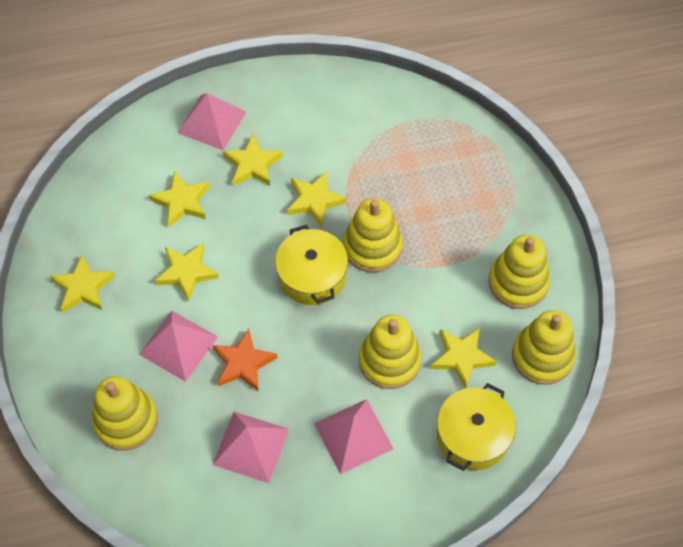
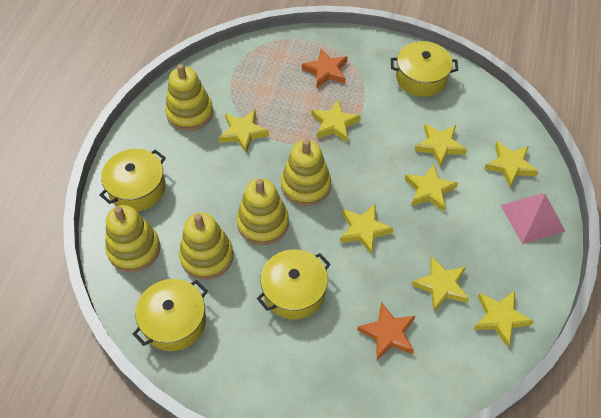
orange star: 1 -> 2
pink pyramid: 4 -> 1
yellow pot: 2 -> 4
yellow star: 6 -> 8

